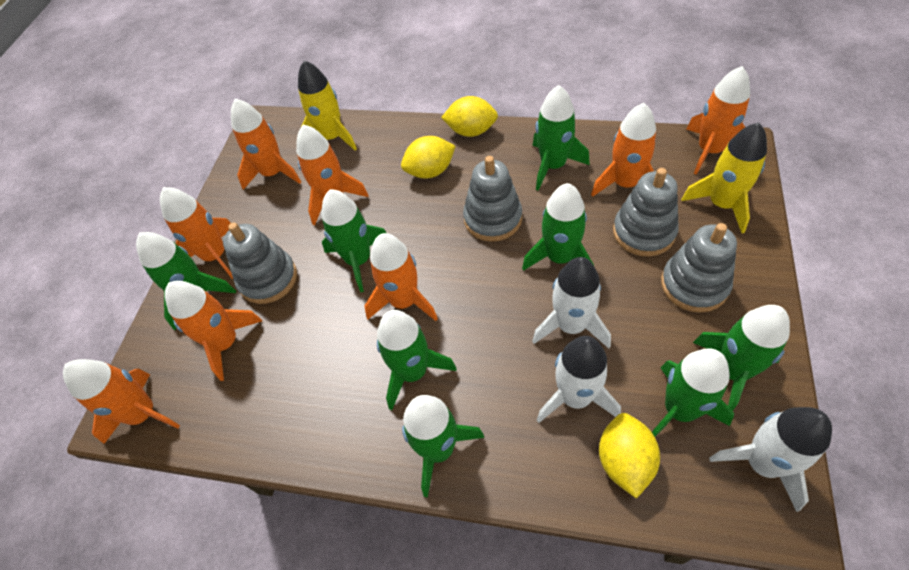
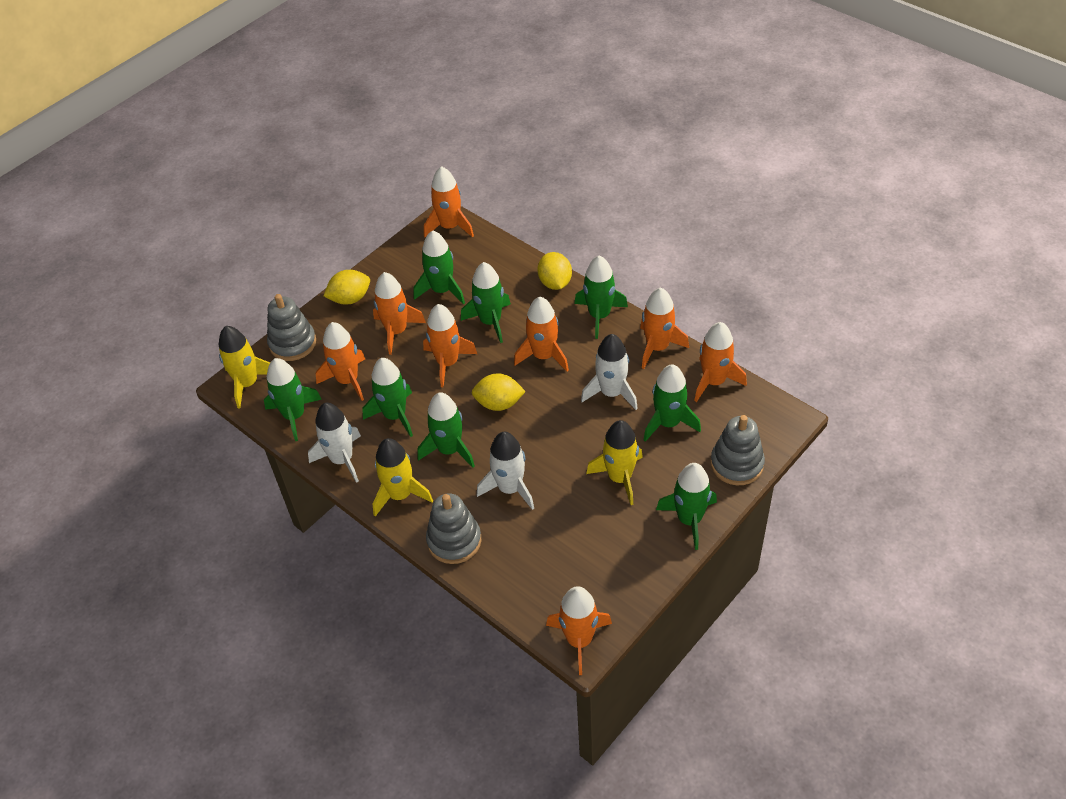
grey stacking toy: 4 -> 3
yellow rocket: 2 -> 3

